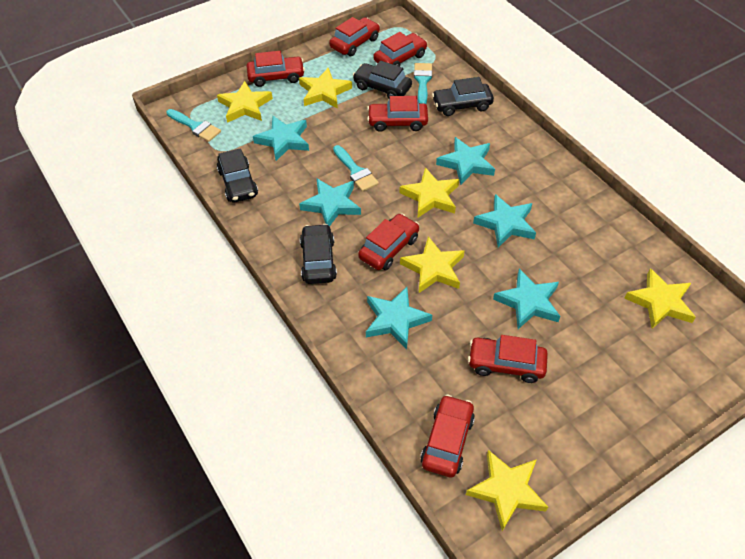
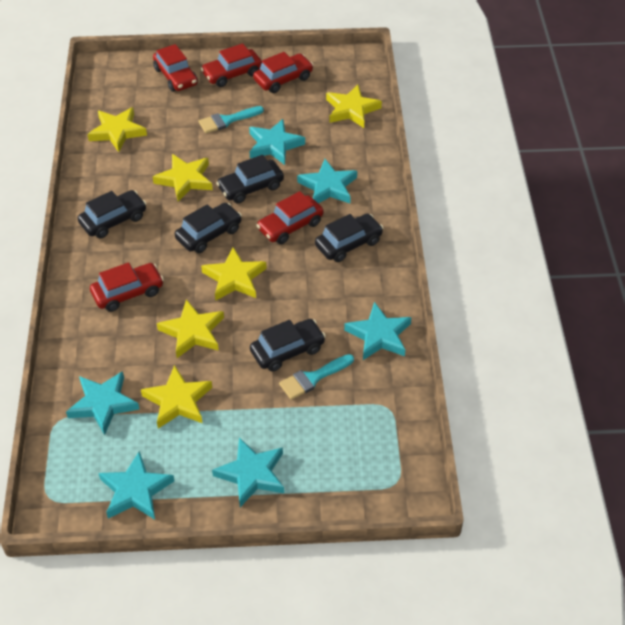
black car: 4 -> 5
red car: 7 -> 5
turquoise brush: 3 -> 2

